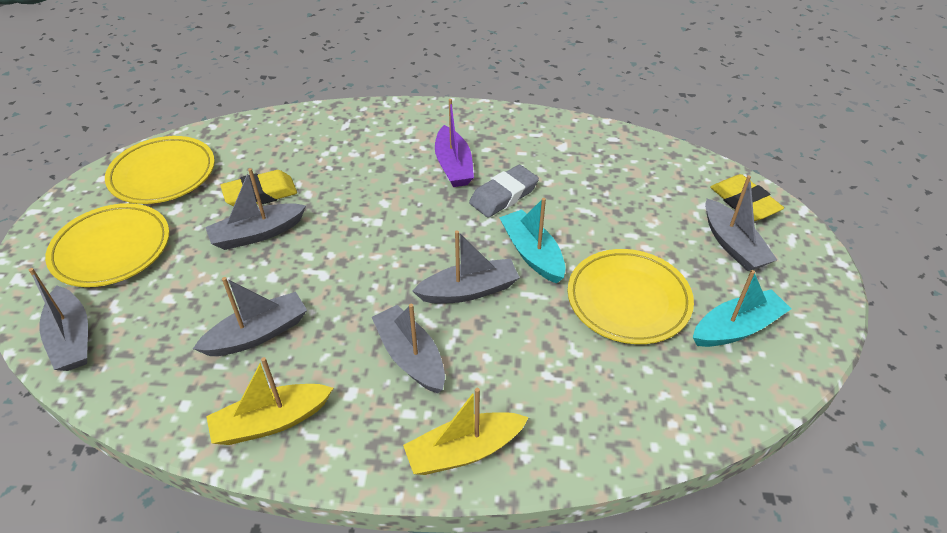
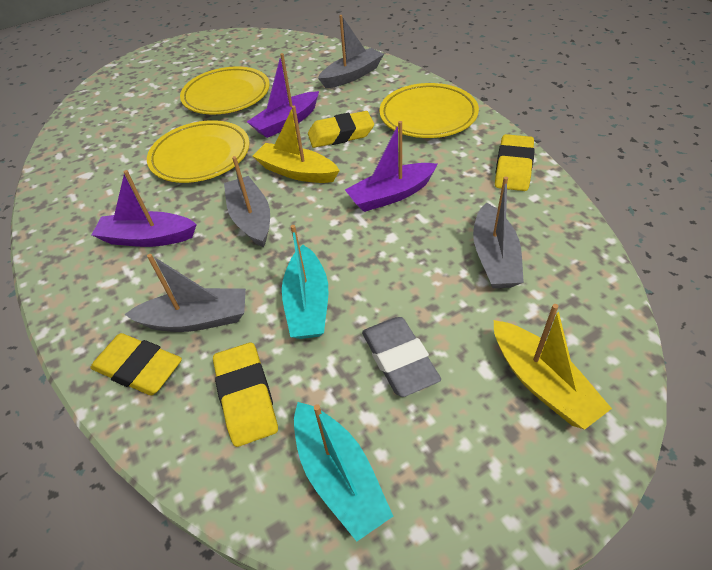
grey boat: 6 -> 4
purple boat: 1 -> 3
yellow eraser: 2 -> 4

